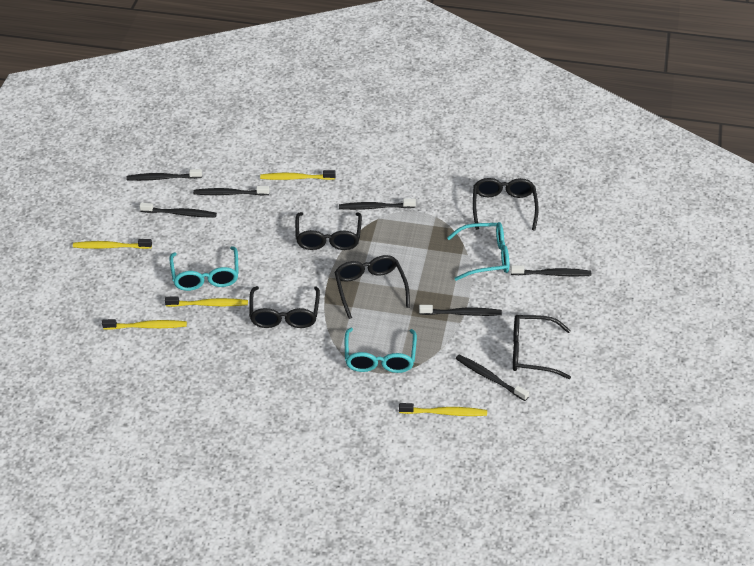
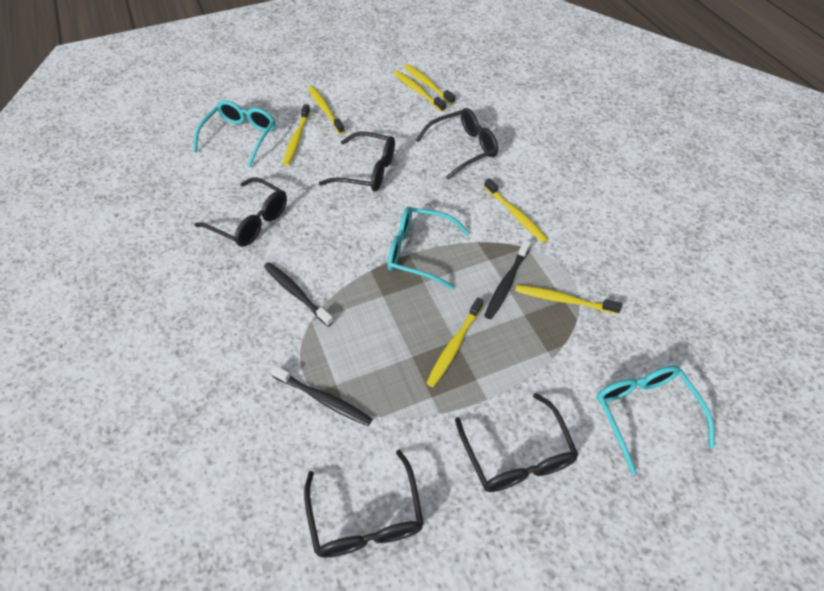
black toothbrush: 7 -> 3
yellow toothbrush: 5 -> 7

